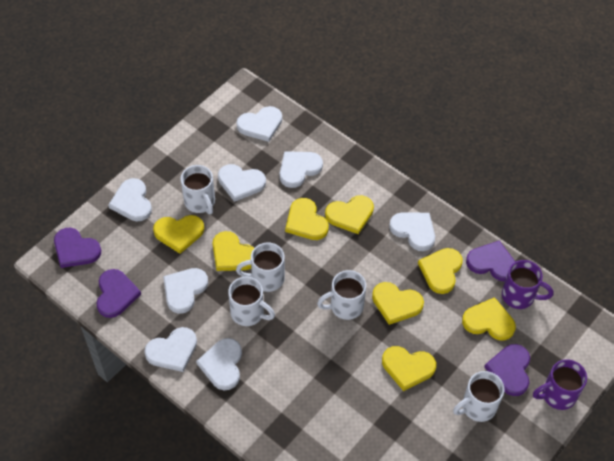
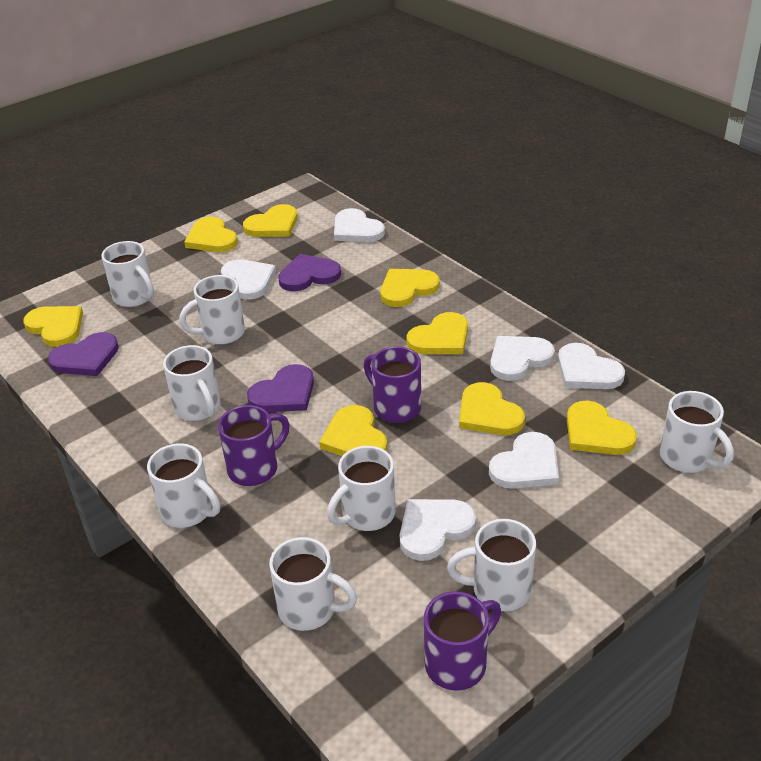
purple heart: 4 -> 3
purple mug: 2 -> 3
white heart: 8 -> 6
white mug: 5 -> 8

